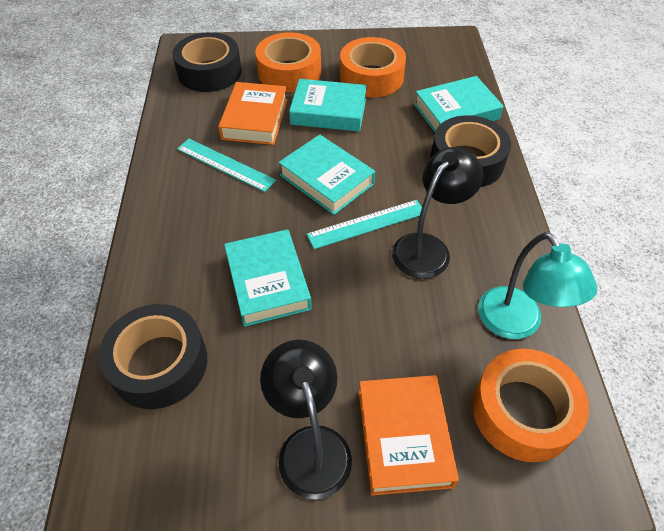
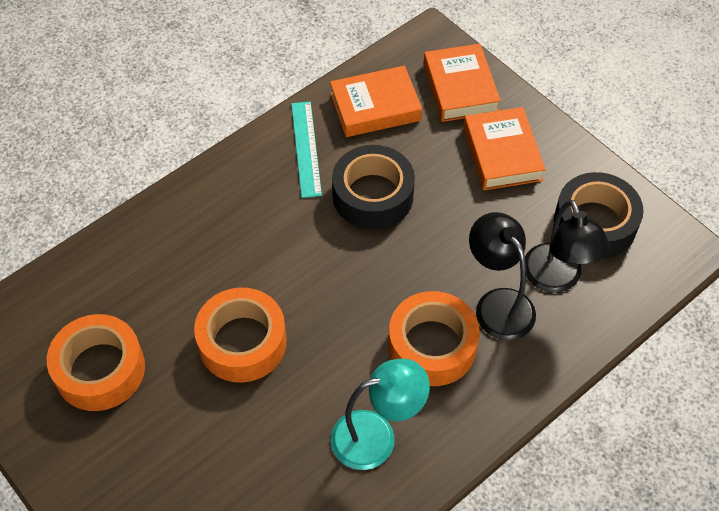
black tape: 3 -> 2
orange book: 2 -> 3
turquoise book: 4 -> 0
turquoise ruler: 2 -> 1

